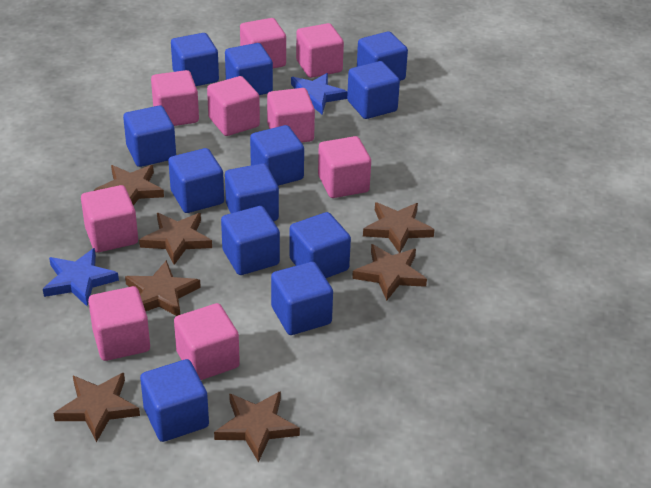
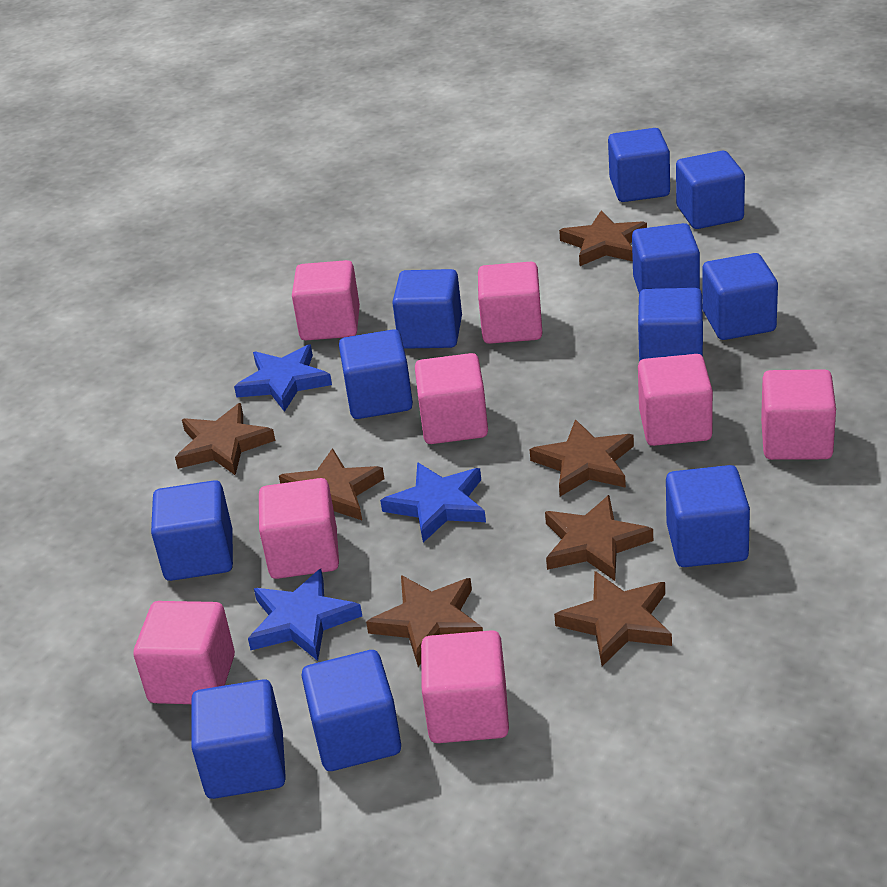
blue cube: 12 -> 11
blue star: 2 -> 3
pink cube: 9 -> 8

